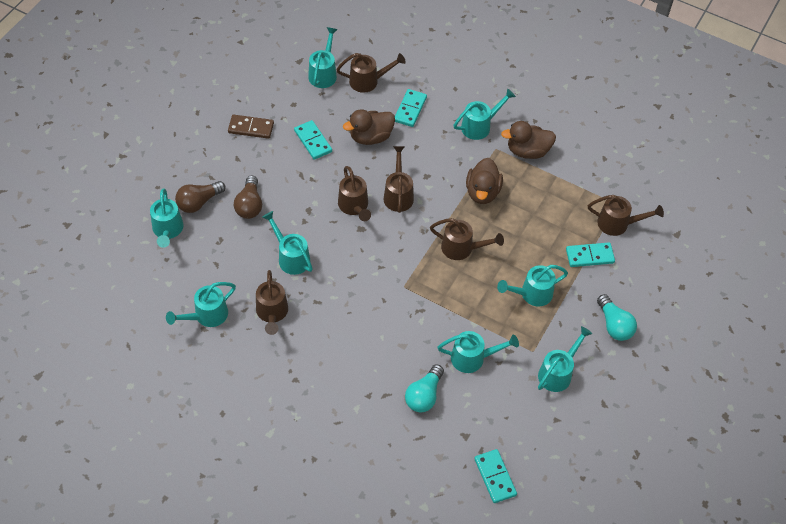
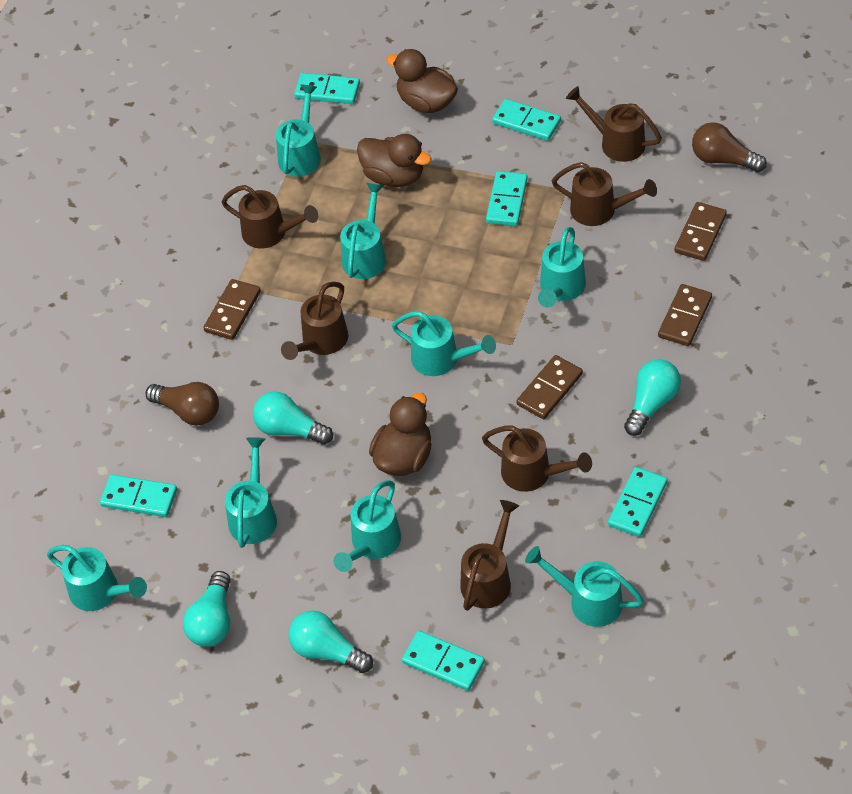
brown domino: 1 -> 4
turquoise domino: 4 -> 6
turquoise light bulb: 2 -> 4

